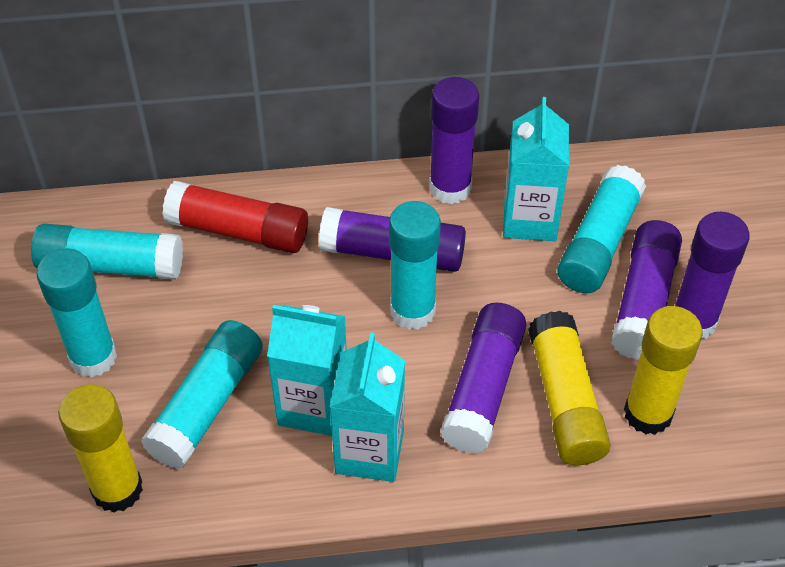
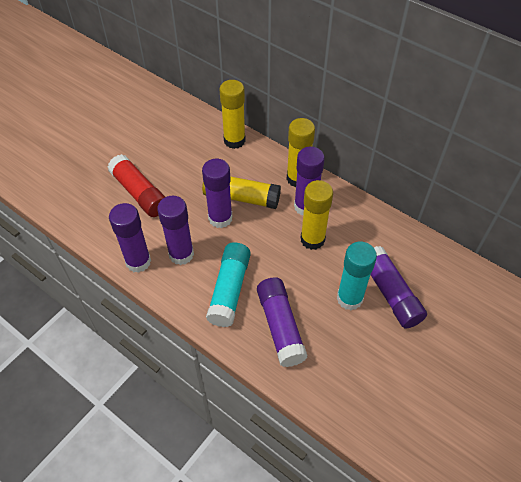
purple glue stick: 5 -> 6
turquoise carton: 3 -> 0
turquoise glue stick: 5 -> 2
yellow glue stick: 3 -> 4

